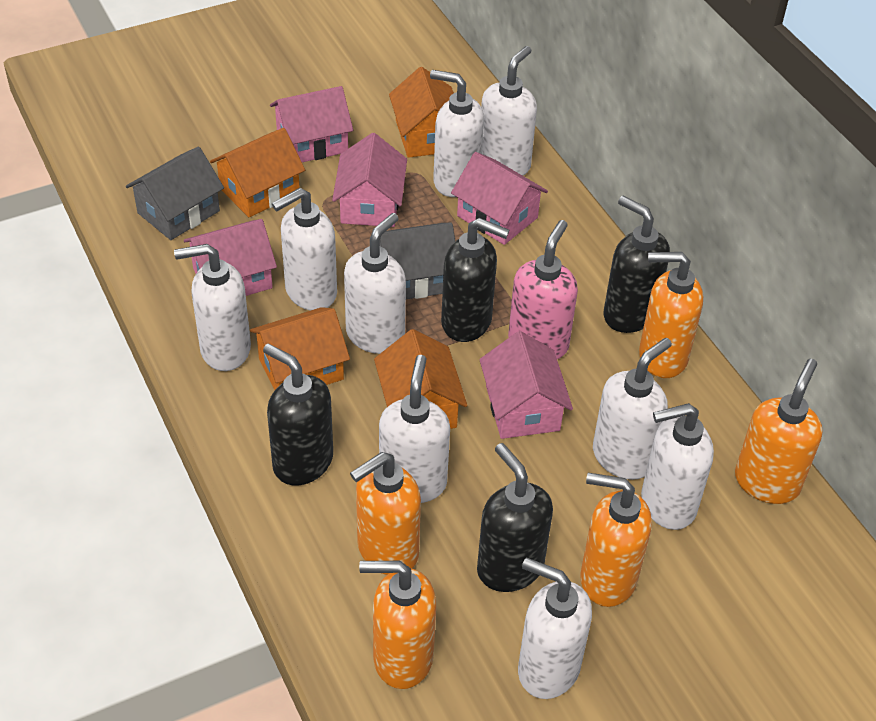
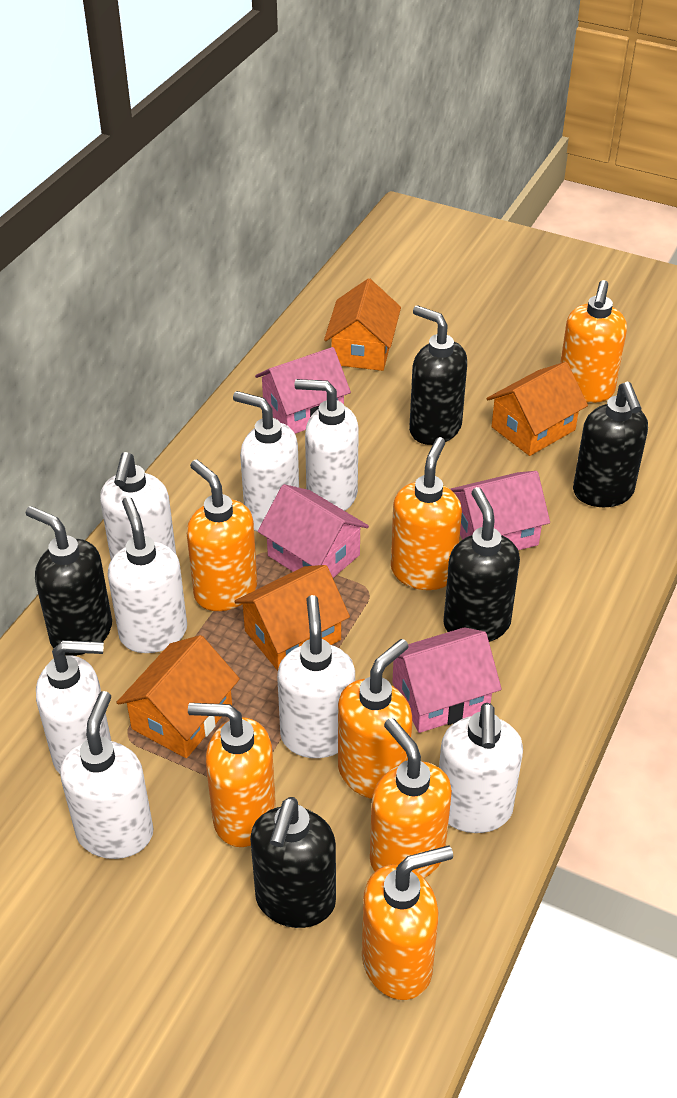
black soap dispenser: 4 -> 5
grey house: 2 -> 0
orange soap dispenser: 5 -> 7
pink house: 5 -> 4
pink soap dispenser: 1 -> 0
white soap dispenser: 9 -> 8

